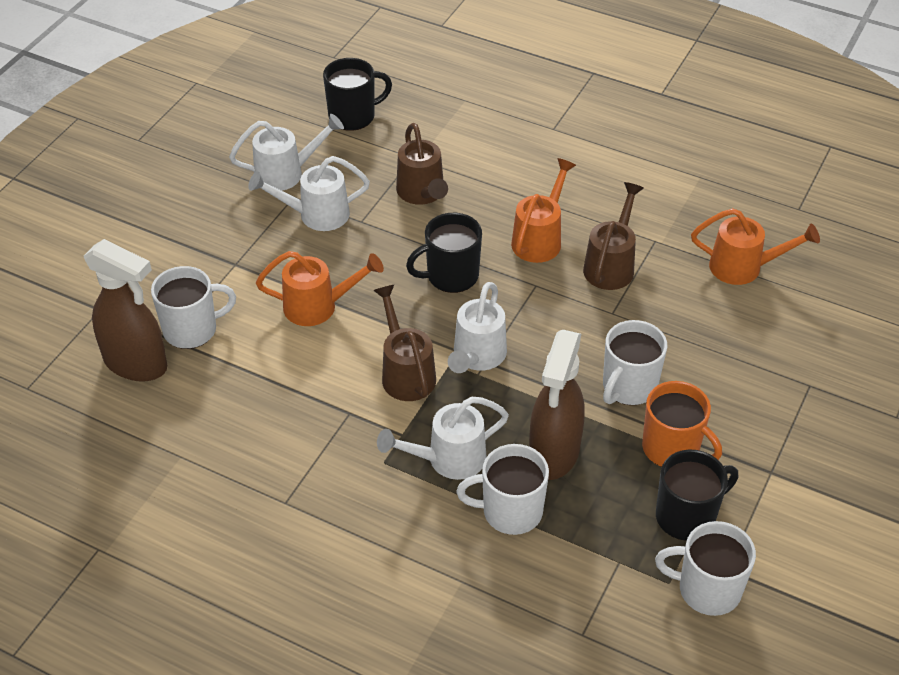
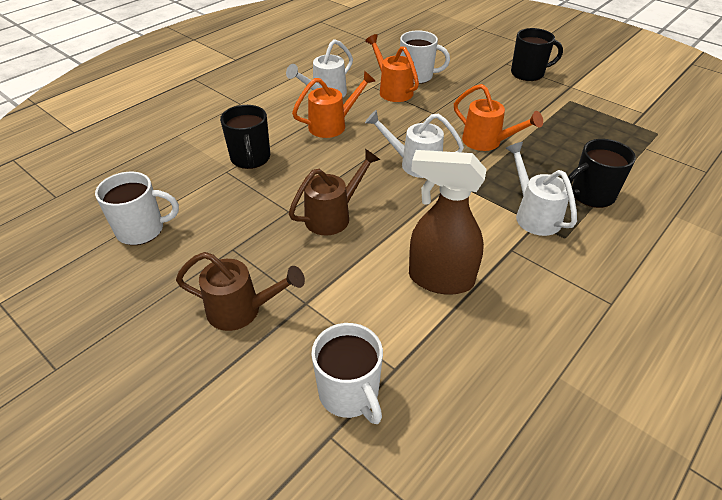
brown spray bottle: 2 -> 1
brown watering can: 3 -> 2
orange mug: 1 -> 0
white mug: 4 -> 3
white watering can: 4 -> 3

